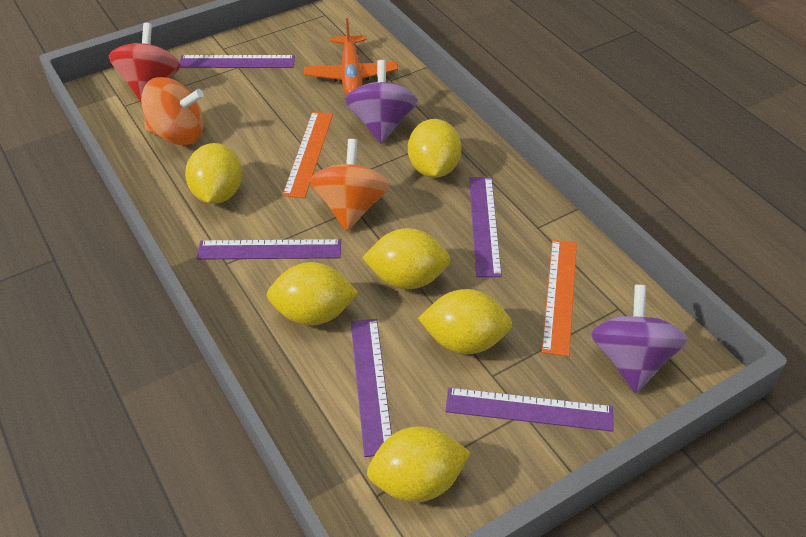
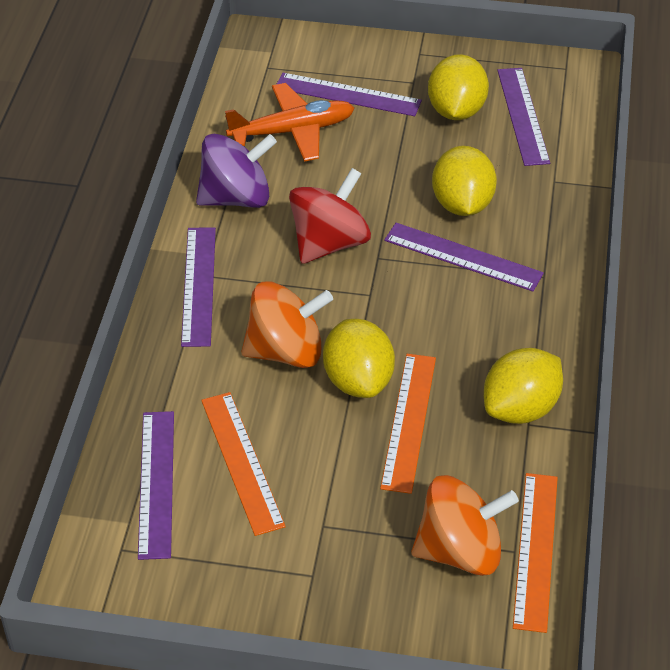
orange ruler: 2 -> 3
purple spinning top: 2 -> 1
yellow lemon: 6 -> 4

